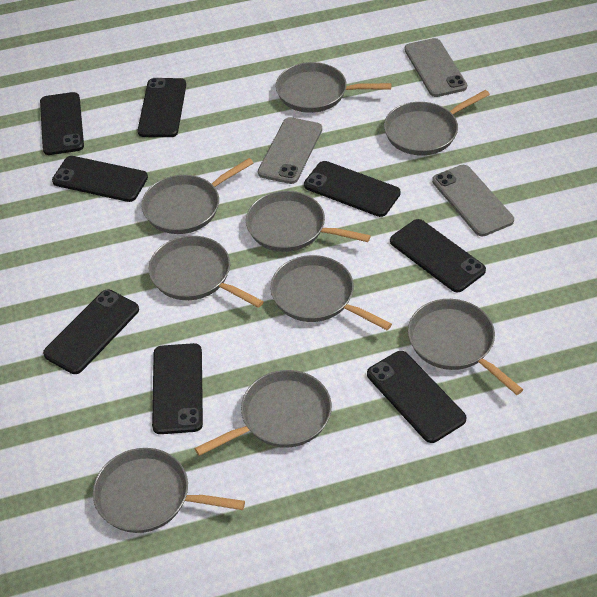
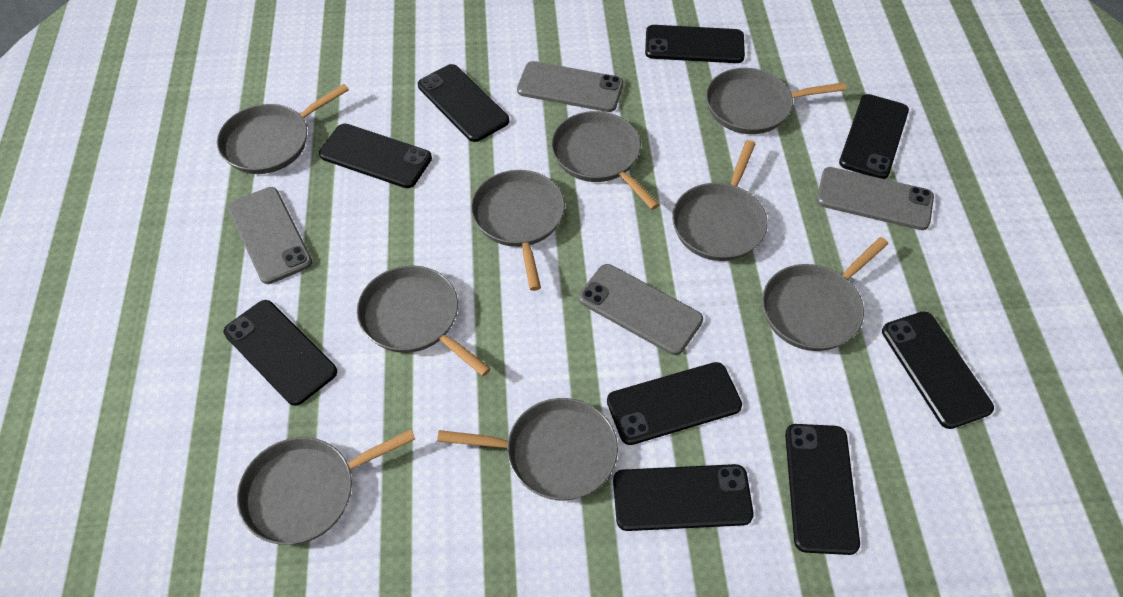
black phone: 8 -> 9
grey phone: 3 -> 4

